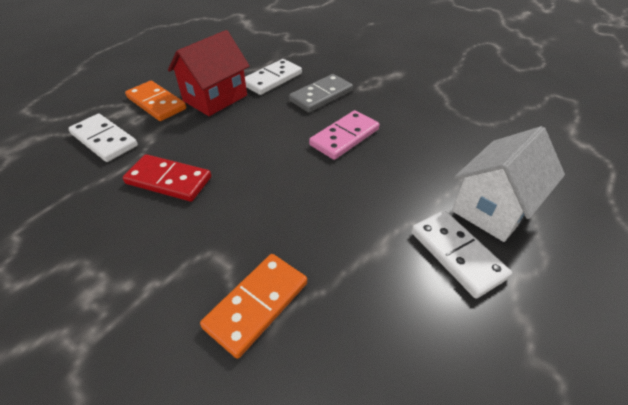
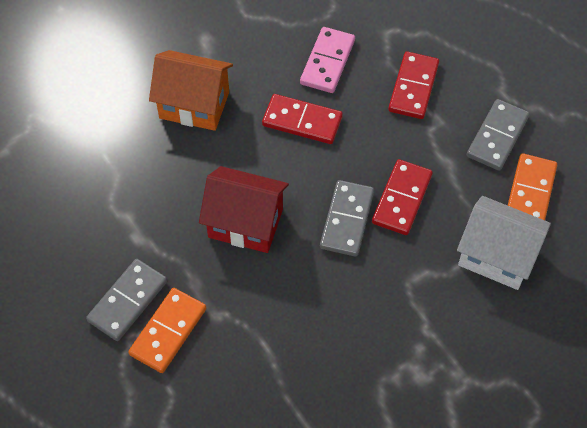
grey domino: 1 -> 3
orange house: 0 -> 1
red domino: 1 -> 3
white domino: 3 -> 0

